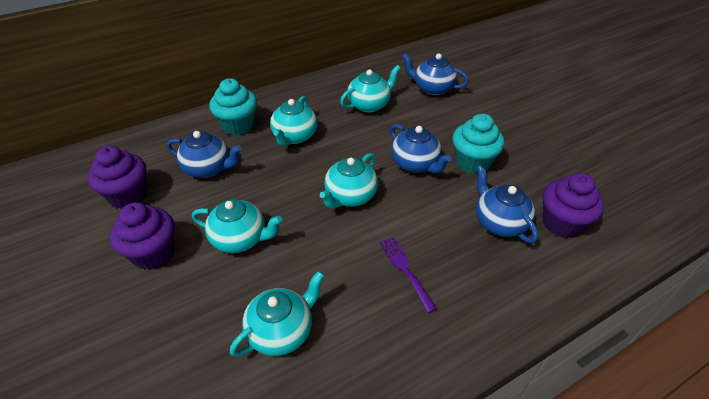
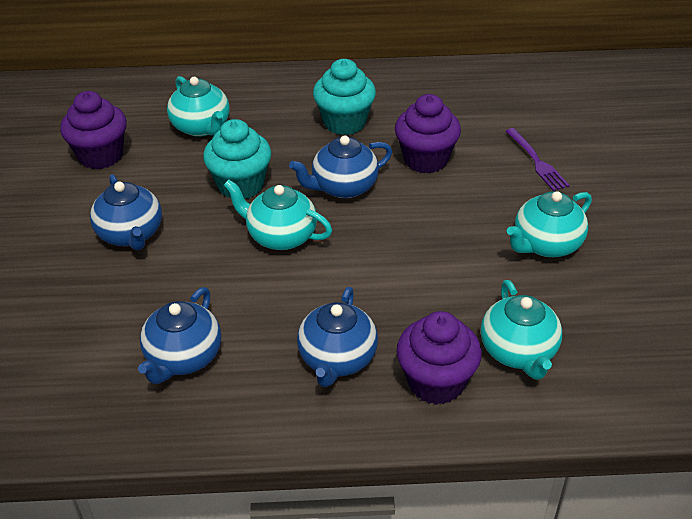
turquoise teapot: 5 -> 4

